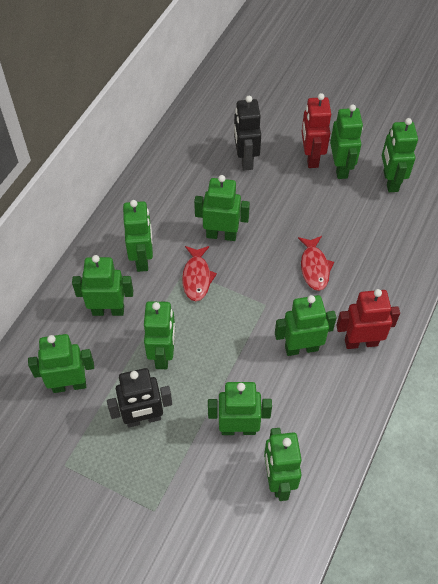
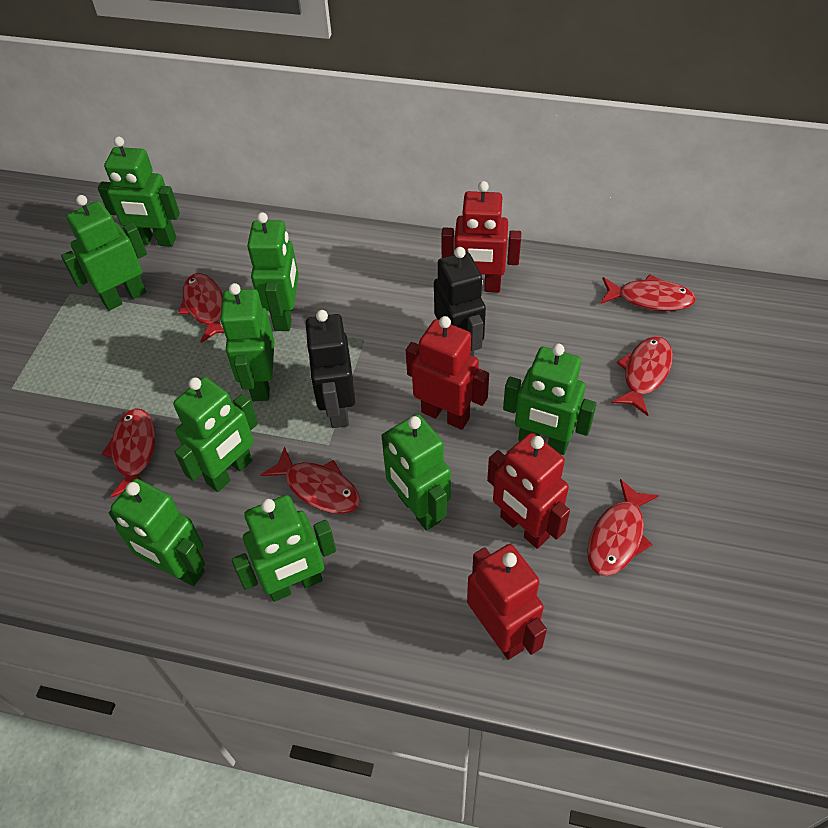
green robot: 10 -> 9
red fish: 2 -> 6
red robot: 2 -> 4

